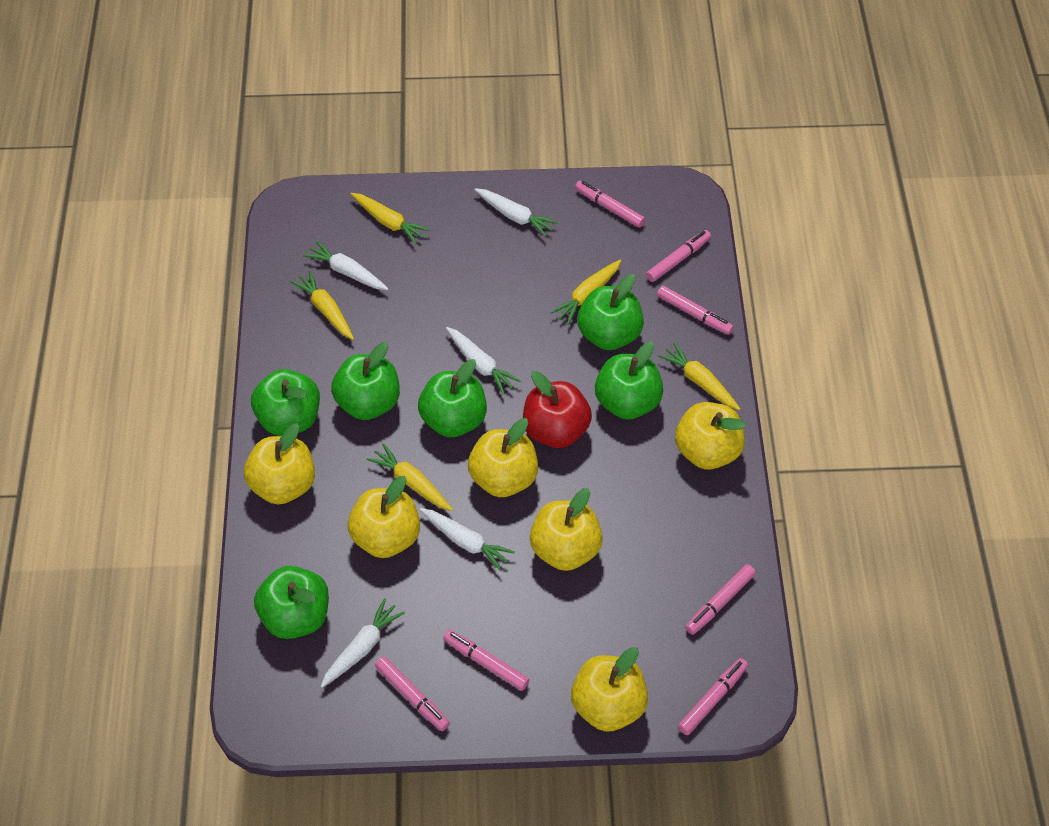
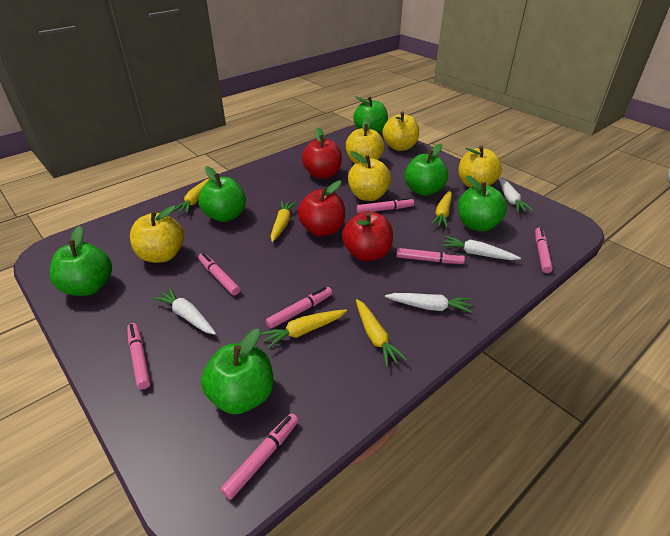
red apple: 1 -> 3
white carrot: 5 -> 4
yellow apple: 6 -> 5

